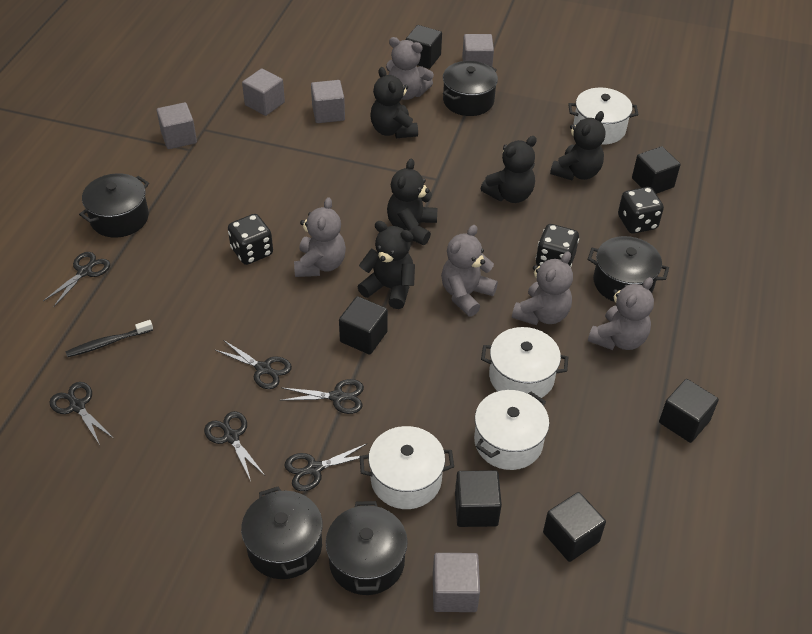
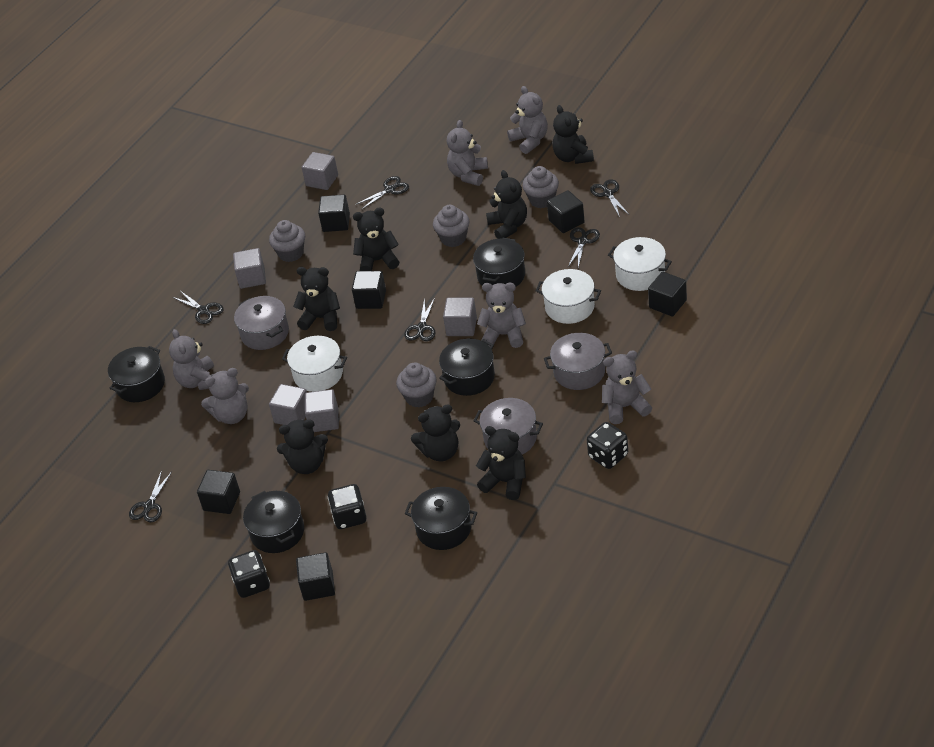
black teddy bear: 5 -> 7
black toothbrush: 1 -> 0
grey cupcake: 0 -> 4
grey pot: 0 -> 3
grey teddy bear: 5 -> 6
white pot: 4 -> 3

